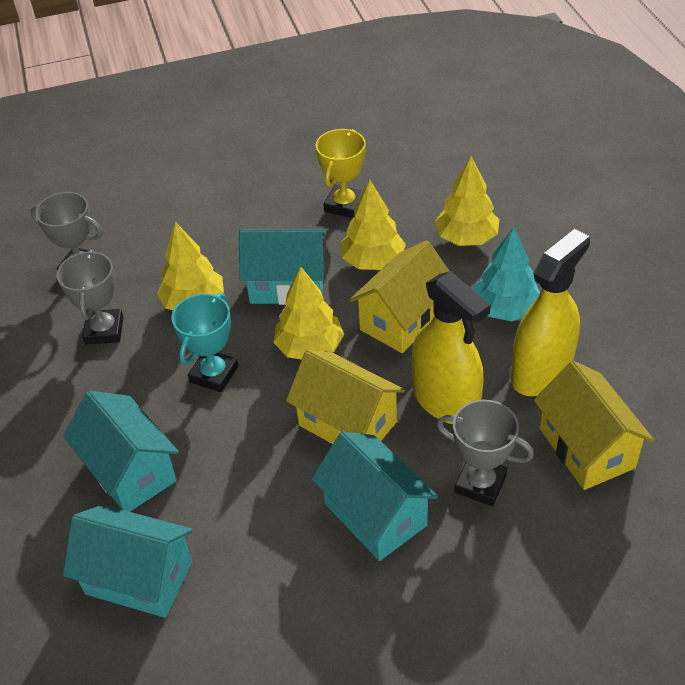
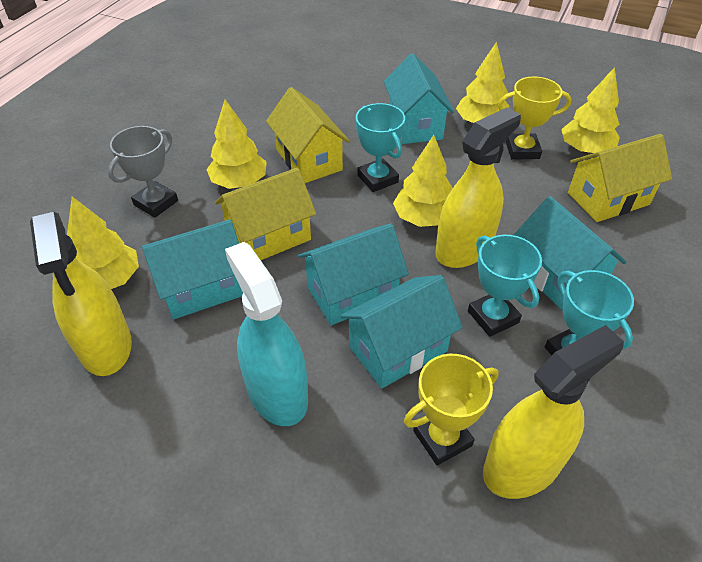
grey trophy: 3 -> 1
turquoise house: 4 -> 5
turquoise spray bottle: 0 -> 1
turquoise tree: 1 -> 0
turquoise trophy: 1 -> 3
yellow spray bottle: 2 -> 3
yellow tree: 4 -> 5
yellow trophy: 1 -> 2

